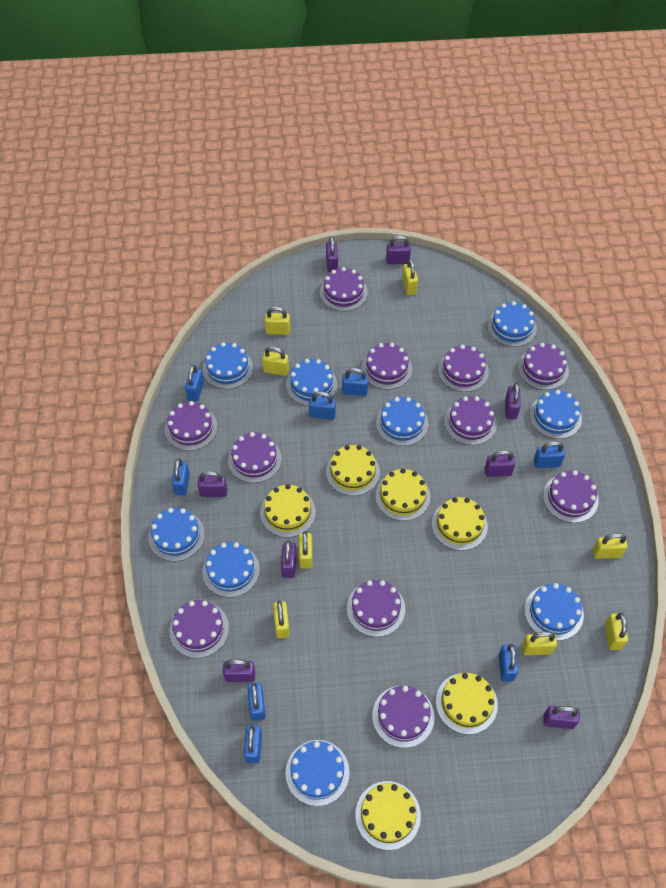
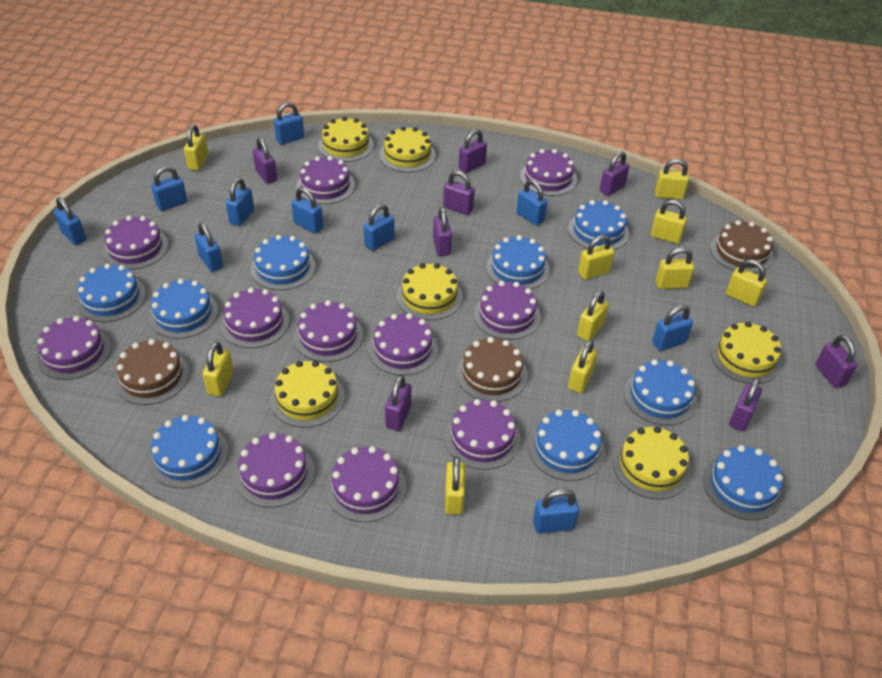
blue padlock: 8 -> 10
brown cake: 0 -> 3
yellow padlock: 8 -> 10

